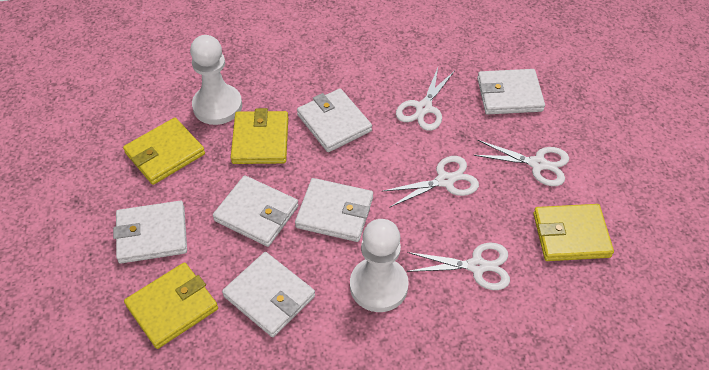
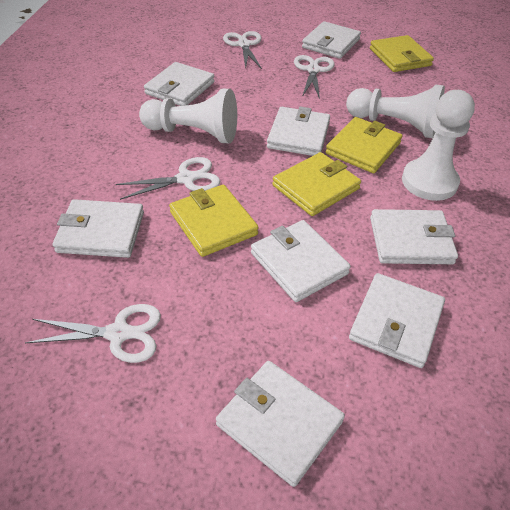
white pawn: 2 -> 3
white wallet: 6 -> 8

